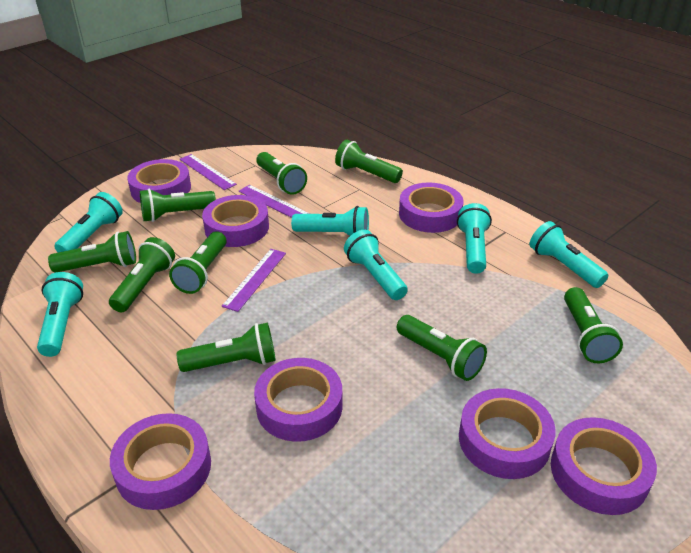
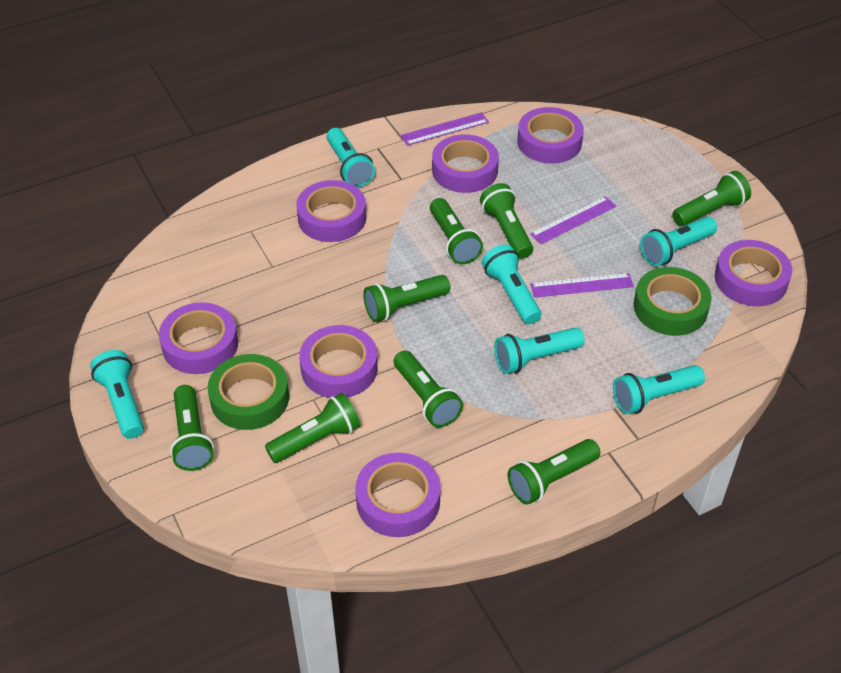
green flashlight: 9 -> 8
green tape: 0 -> 2

